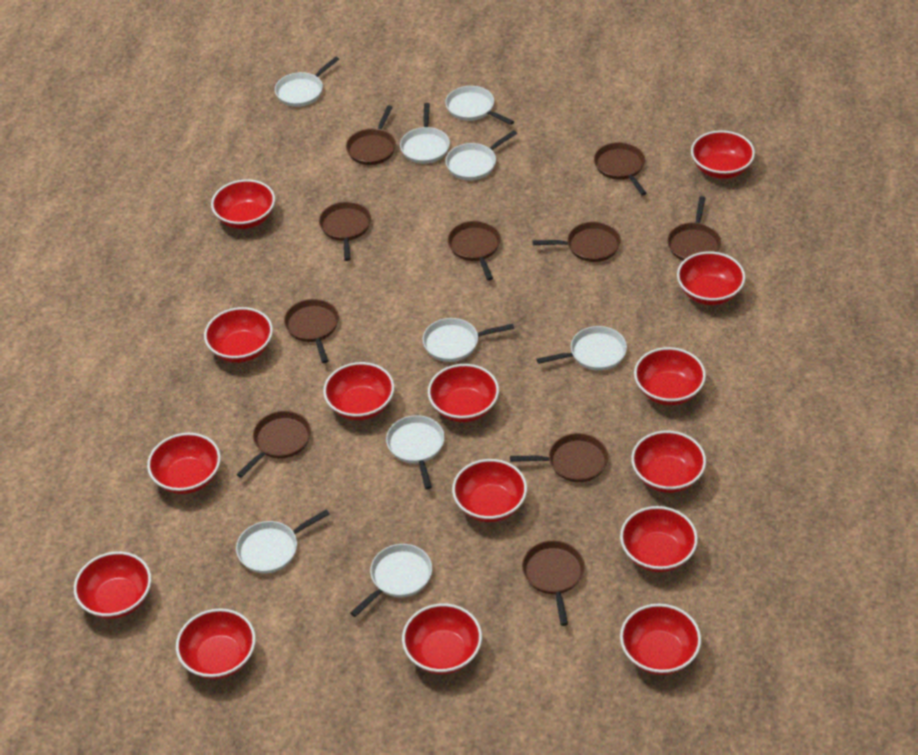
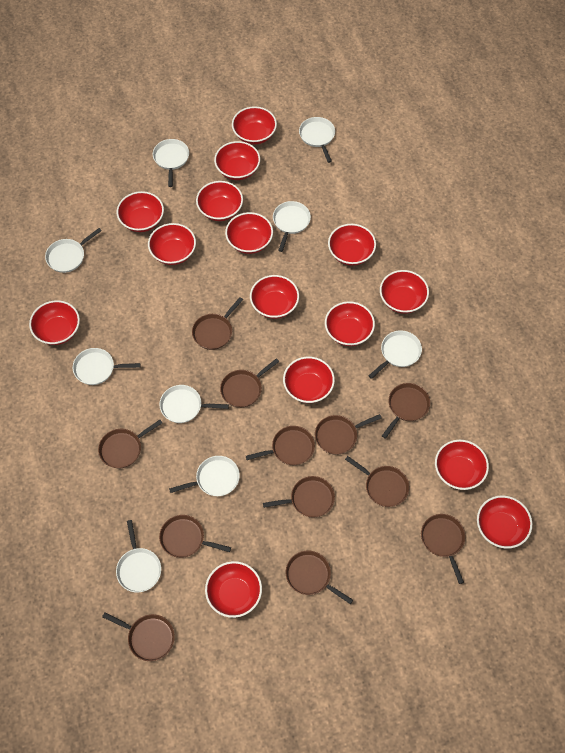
brown pan: 10 -> 12

